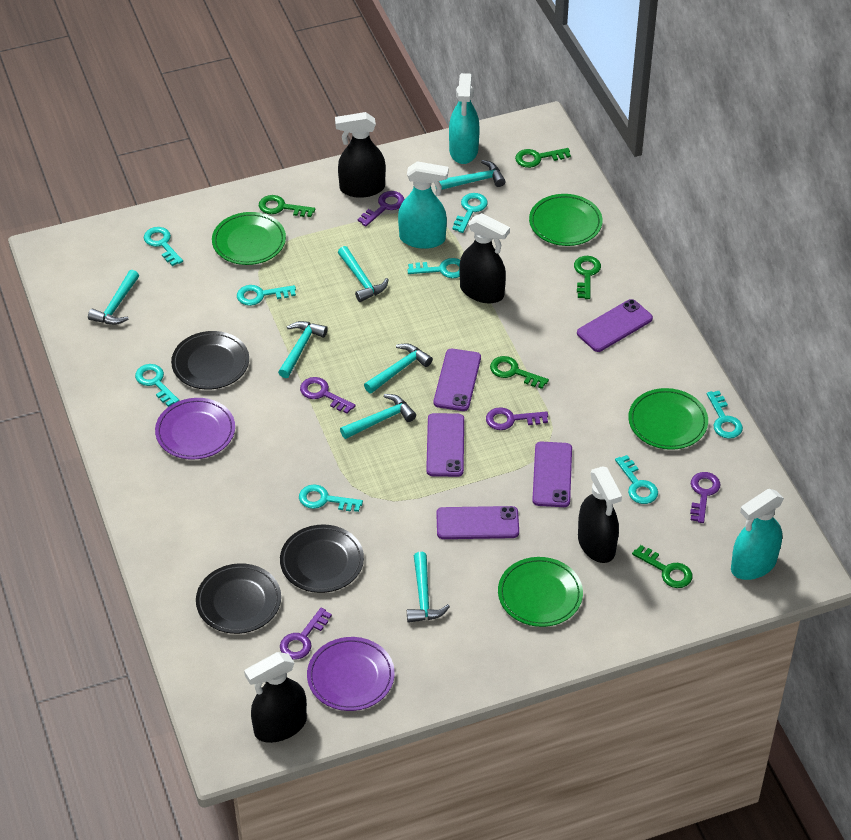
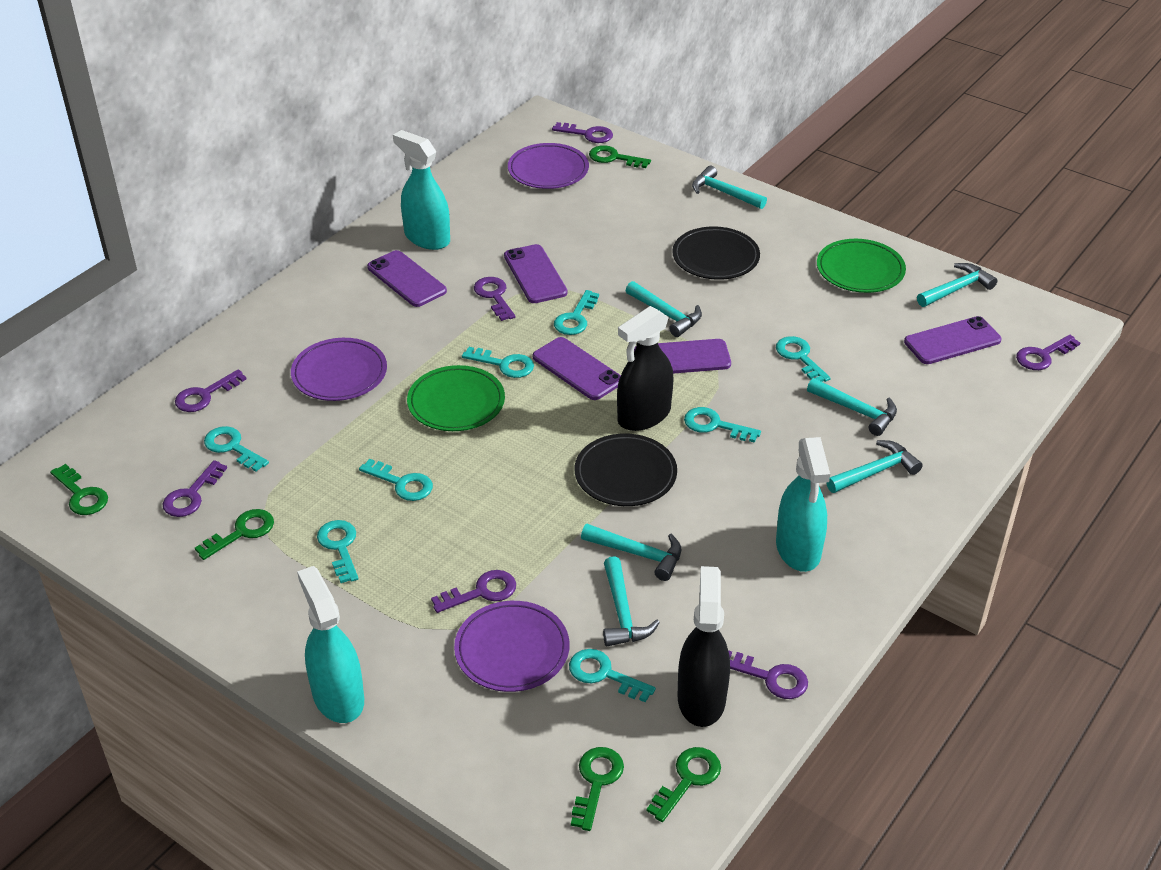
black plate: 3 -> 2
black spray bottle: 4 -> 2
green plate: 4 -> 2
purple key: 5 -> 7
purple plate: 2 -> 3

